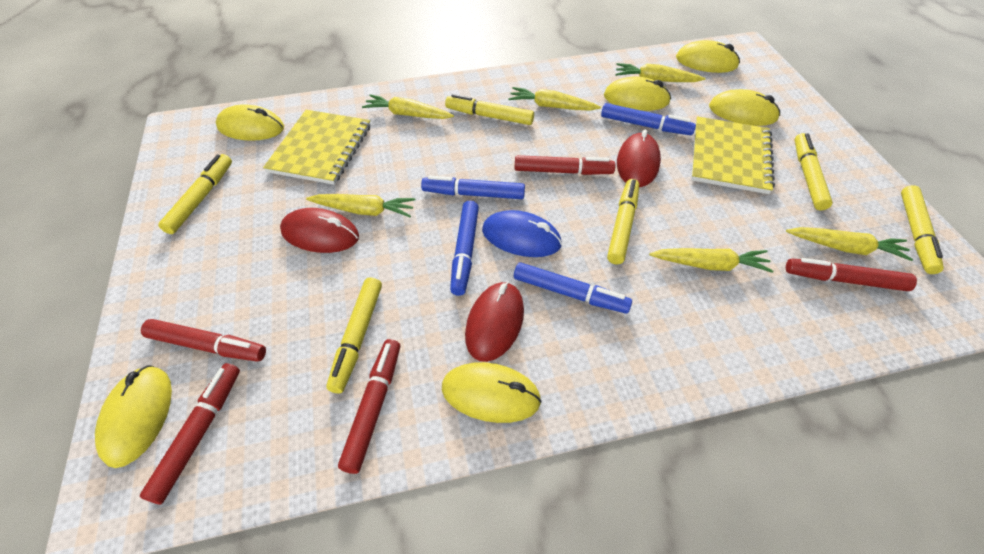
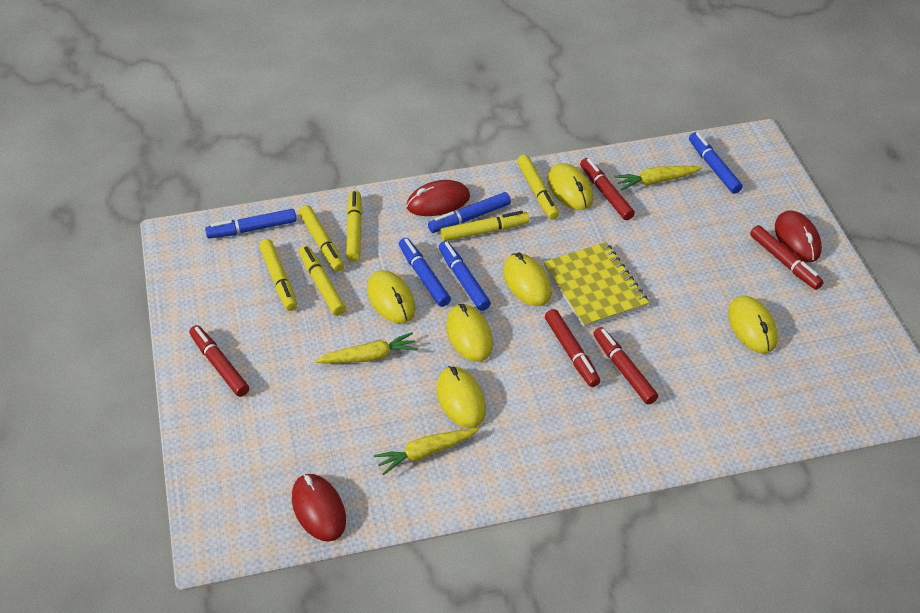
blue marker: 4 -> 5
blue mouse: 1 -> 0
yellow carrot: 6 -> 3
yellow notebook: 2 -> 1

